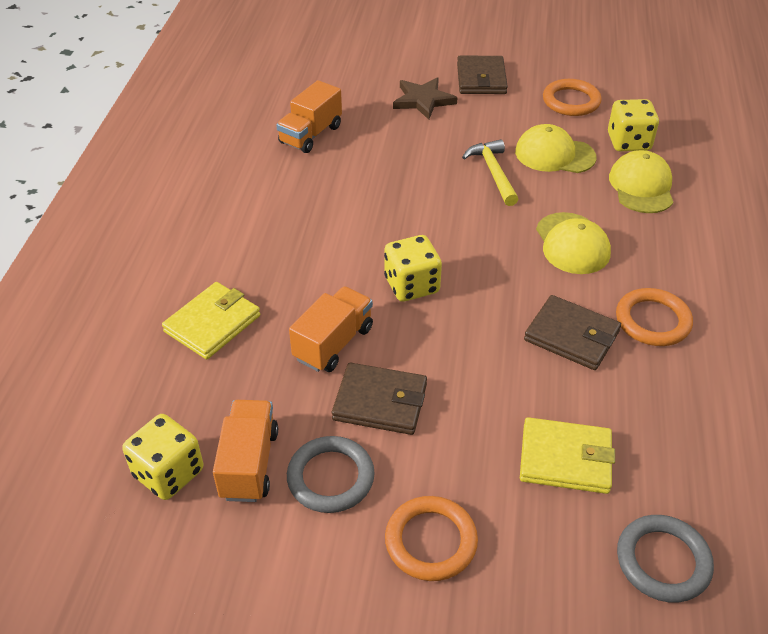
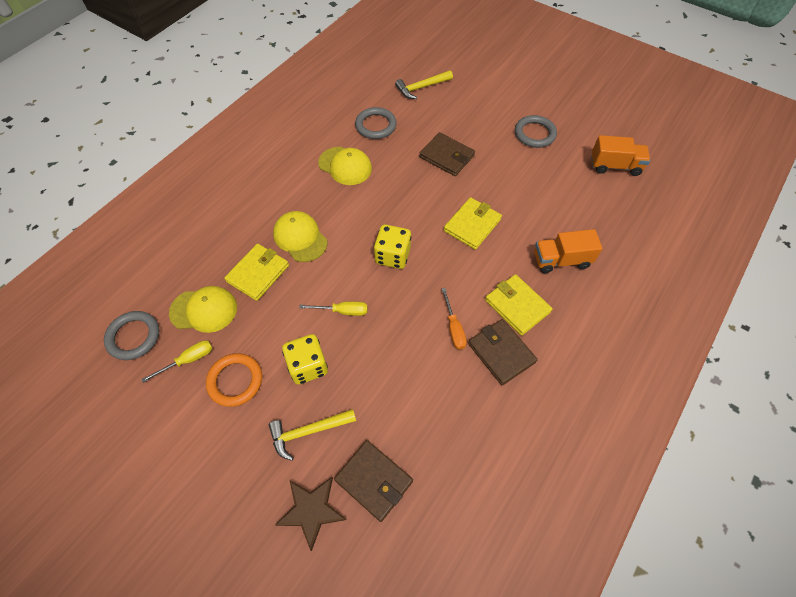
grey ring: 2 -> 3
orange ring: 3 -> 1
orange screwdriver: 0 -> 1
orange truck: 3 -> 2
yellow dice: 3 -> 2
yellow hammer: 1 -> 2
yellow screwdriver: 0 -> 2
yellow wallet: 2 -> 3

